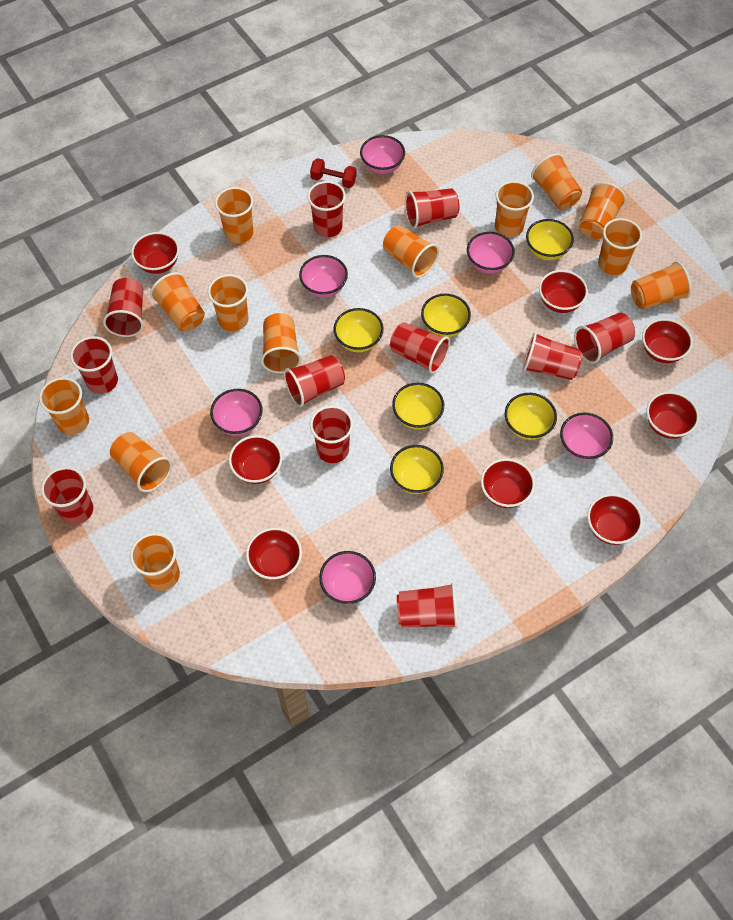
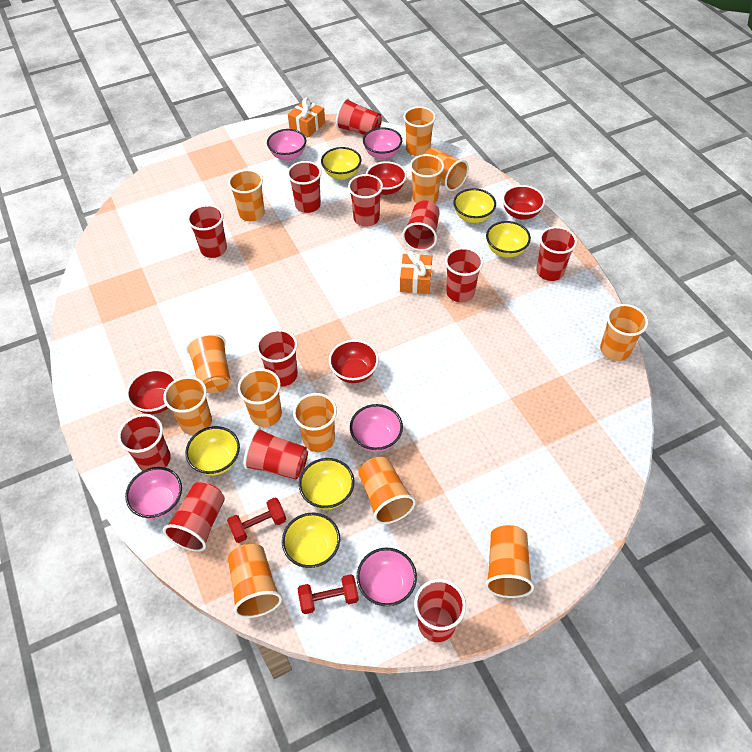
orange cup: 13 -> 12
orange gift: 0 -> 2
pink bowl: 6 -> 5
red bowl: 8 -> 4
red cup: 11 -> 12
red dumbbell: 1 -> 2

